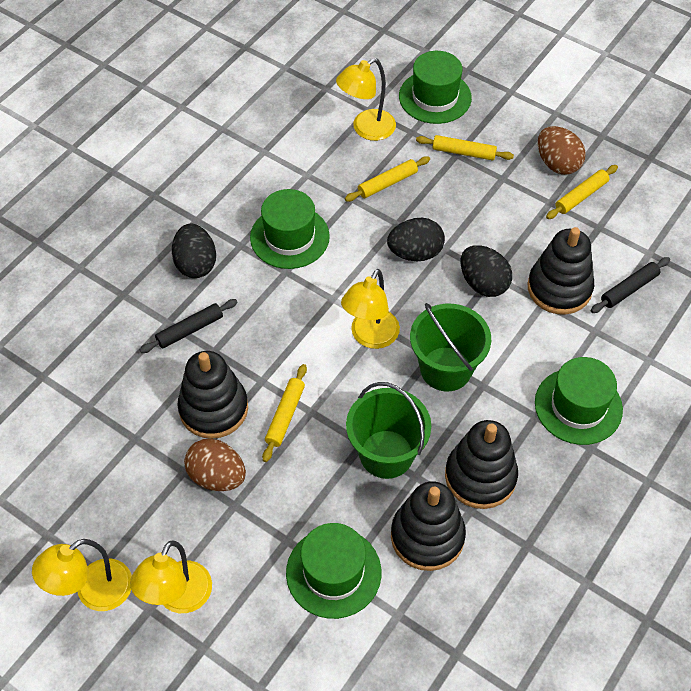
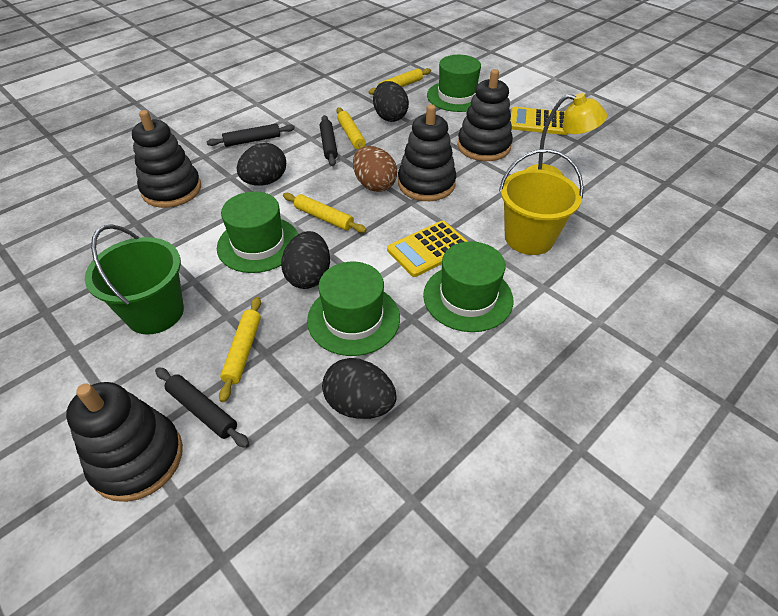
black egg: 3 -> 4
black rolling pin: 2 -> 3
brown egg: 2 -> 1
green bucket: 2 -> 1
yellow bucket: 0 -> 1
yellow calculator: 0 -> 2
yellow lamp: 4 -> 1

